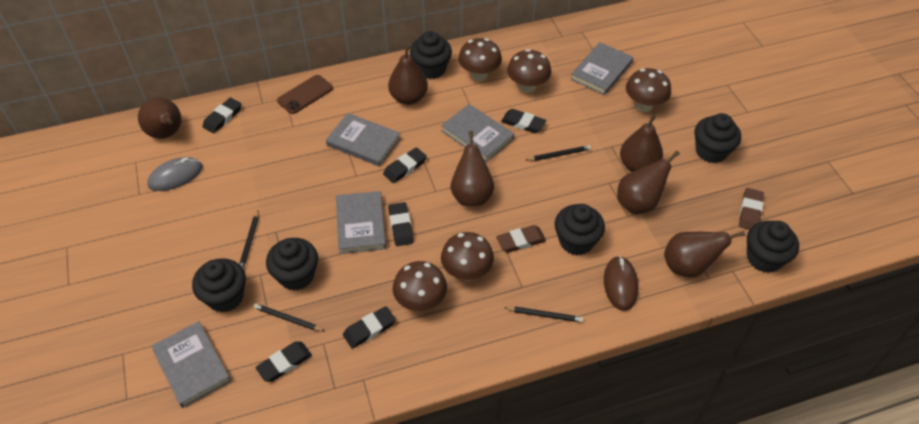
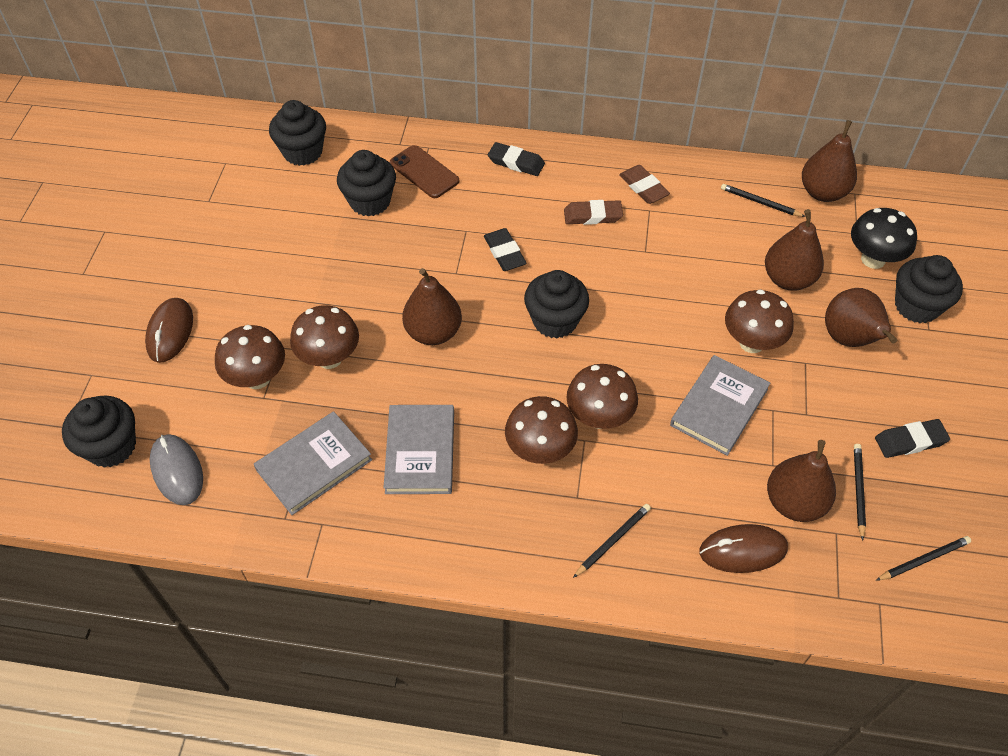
black cupcake: 6 -> 5
black eraser: 6 -> 3
black mushroom: 0 -> 1
brown mouse: 1 -> 2
brown pear: 6 -> 5
grey book: 5 -> 3

